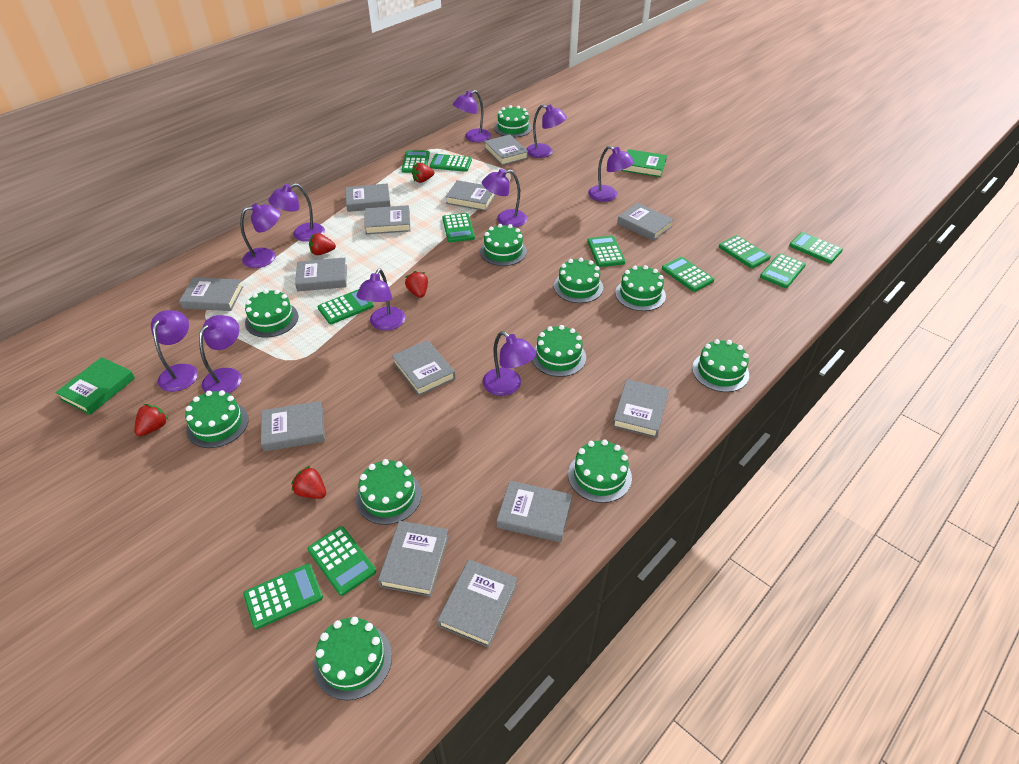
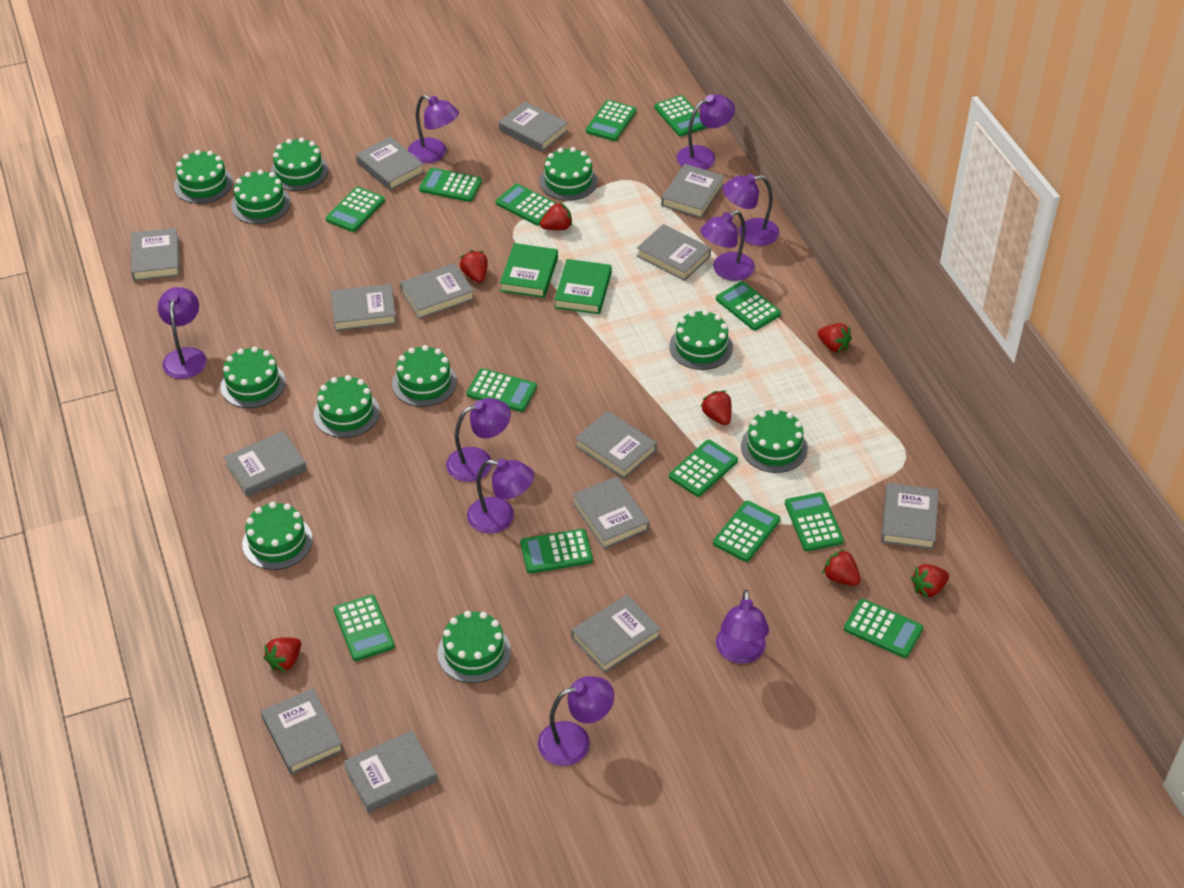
green calculator: 11 -> 13
grey book: 13 -> 14
purple lamp: 10 -> 9
red strawberry: 5 -> 7

